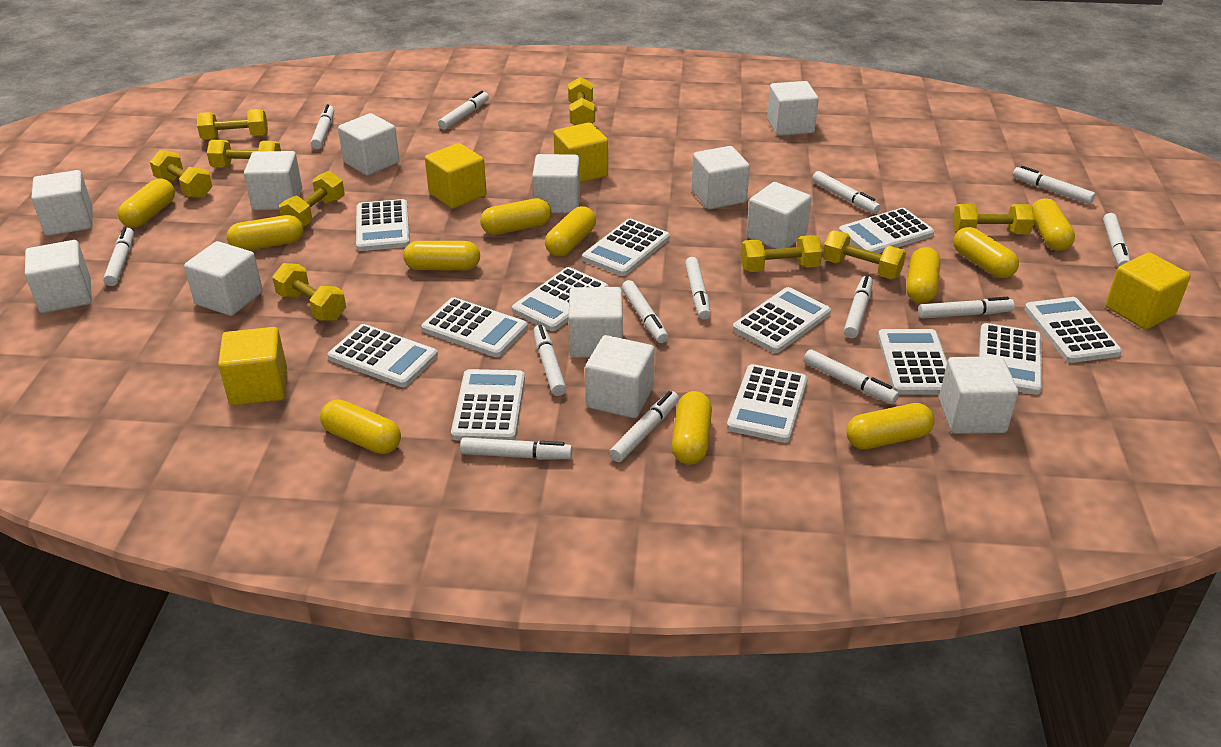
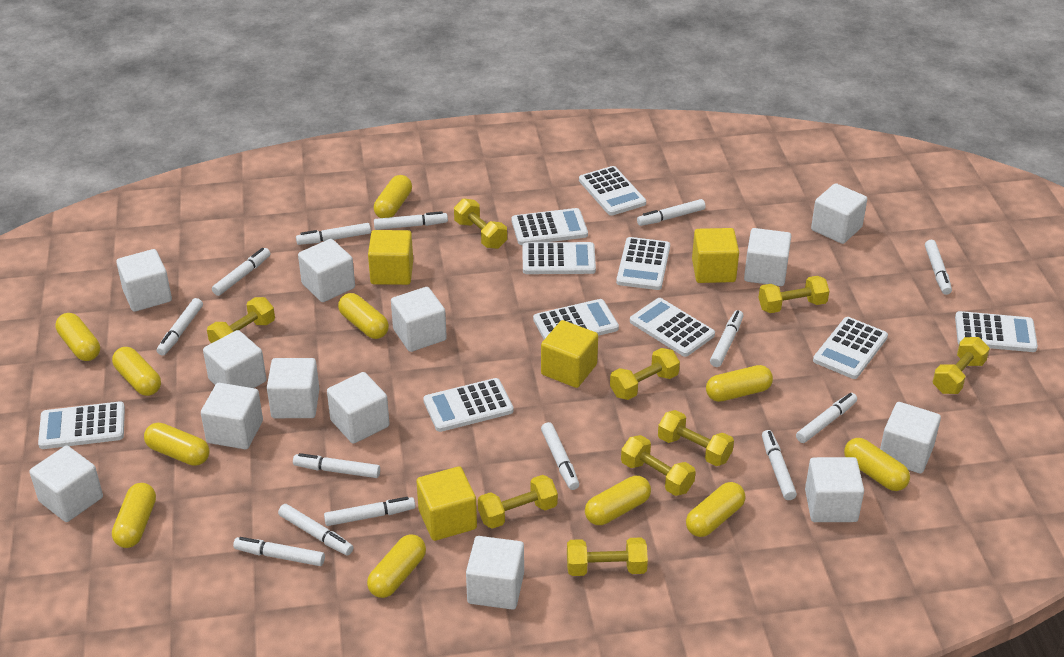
white calculator: 12 -> 10
white cube: 12 -> 13

